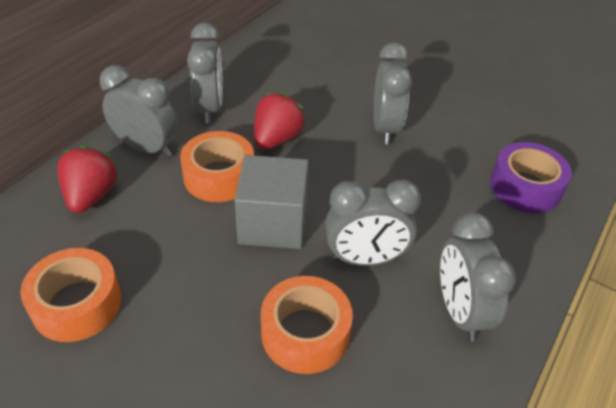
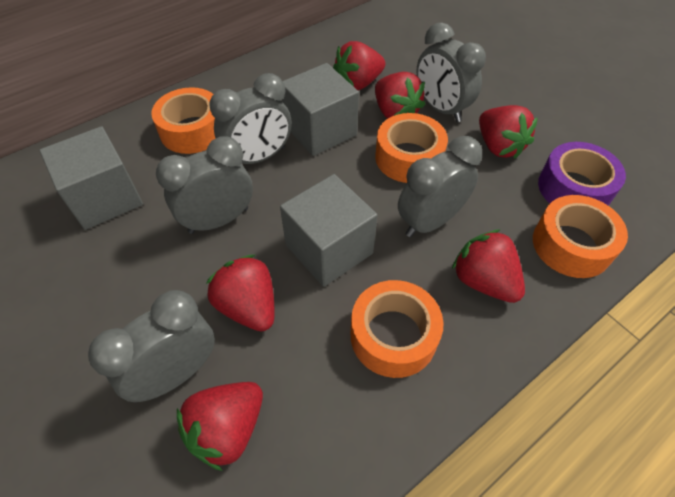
grey cube: 1 -> 3
orange tape: 3 -> 4
red strawberry: 2 -> 6

